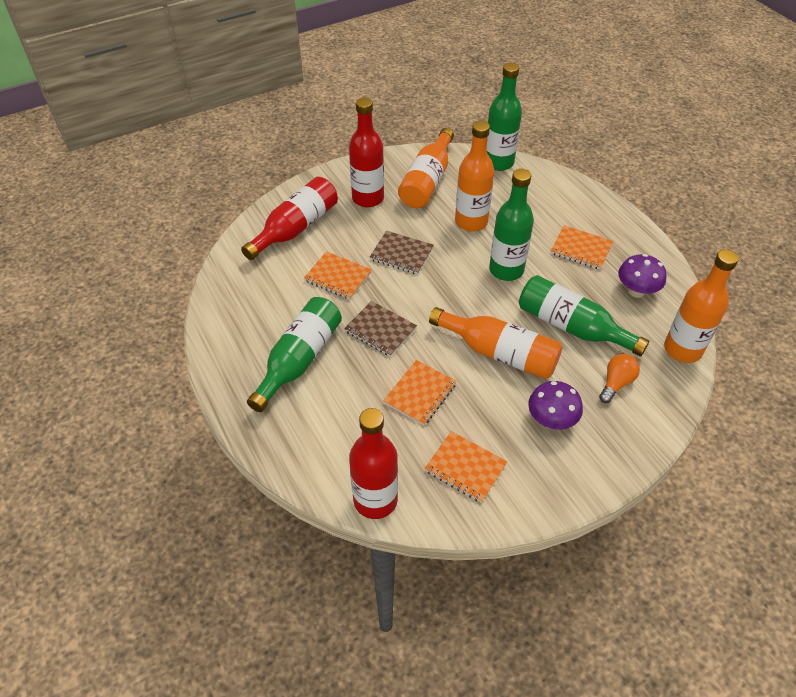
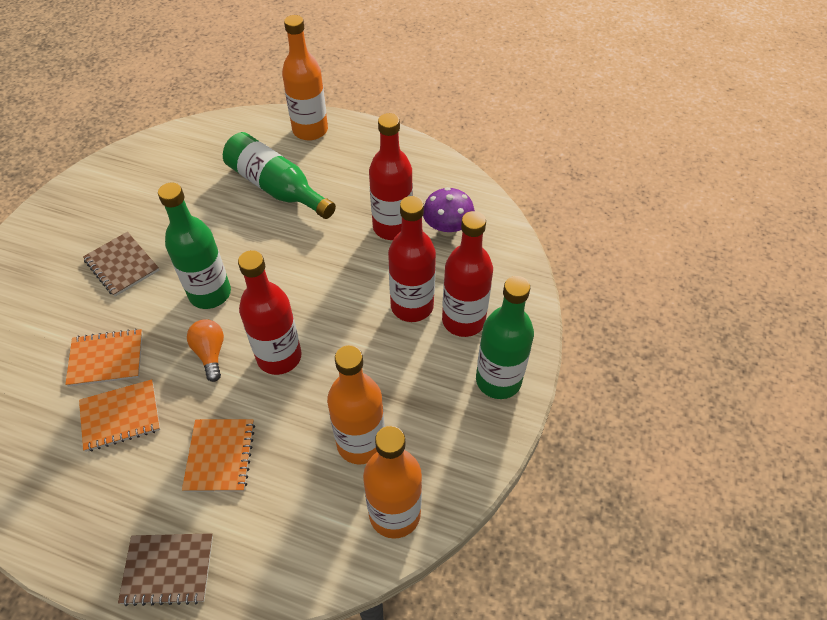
green bottle: 4 -> 3
orange bottle: 4 -> 3
orange notebook: 4 -> 3
purple mushroom: 2 -> 1
red bottle: 3 -> 4

